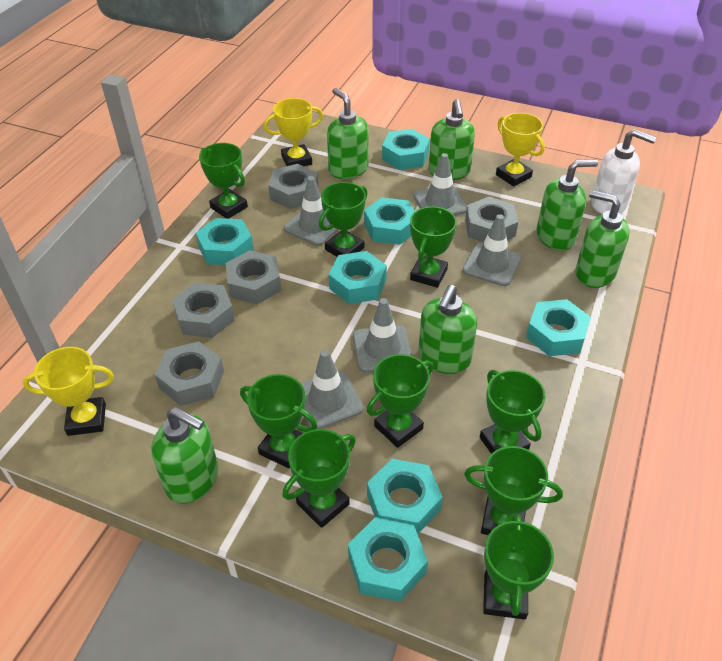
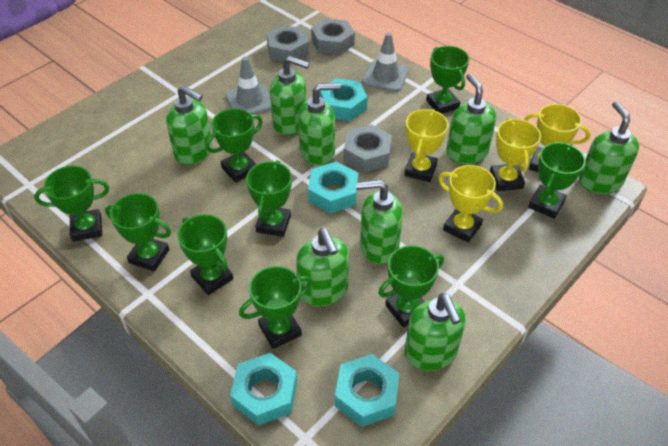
green soap dispenser: 6 -> 8
grey nut: 5 -> 3
grey traffic cone: 5 -> 2
turquoise nut: 7 -> 4
white soap dispenser: 1 -> 0
yellow trophy: 3 -> 4

